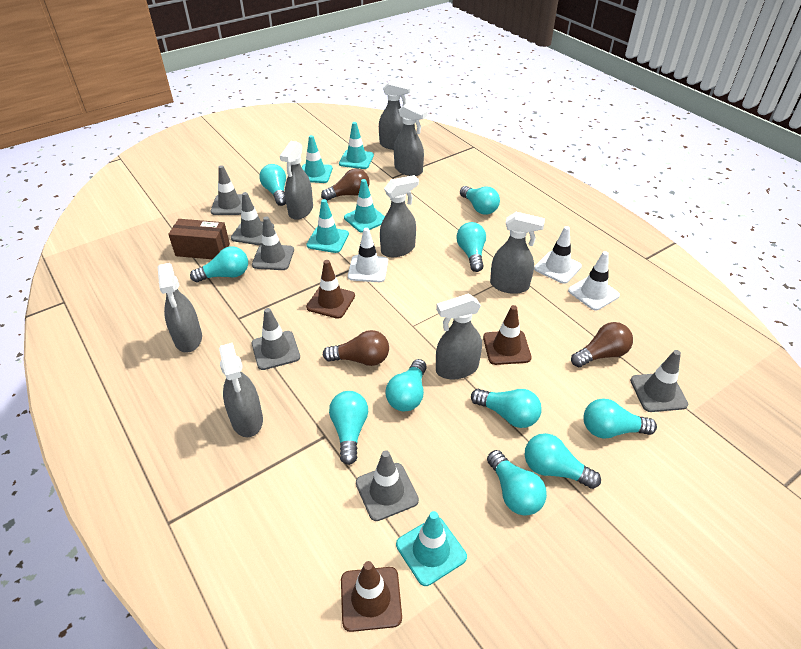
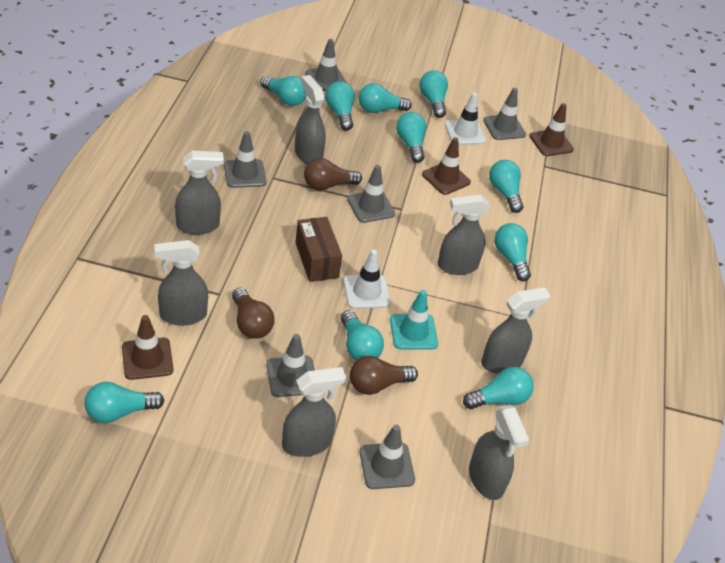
grey spray bottle: 8 -> 7
turquoise traffic cone: 5 -> 1
white traffic cone: 3 -> 2

